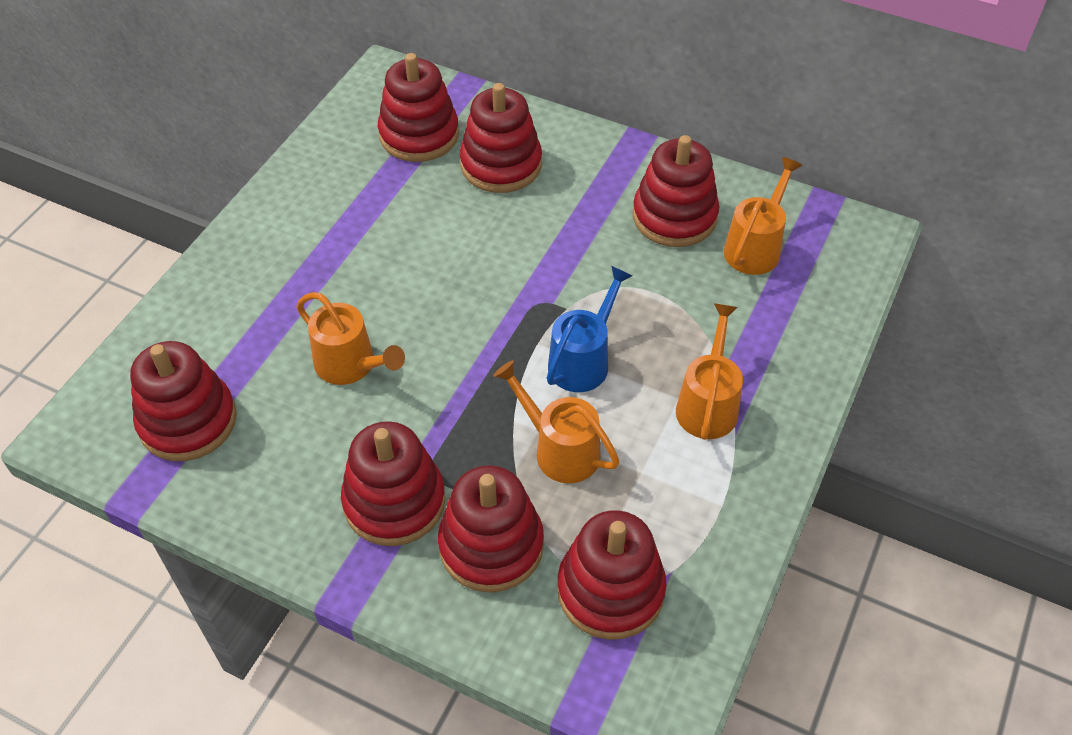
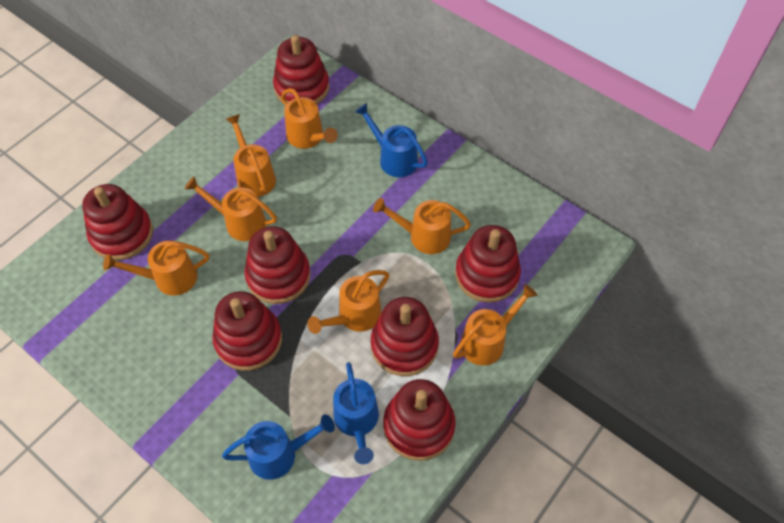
blue watering can: 1 -> 3
orange watering can: 4 -> 7

